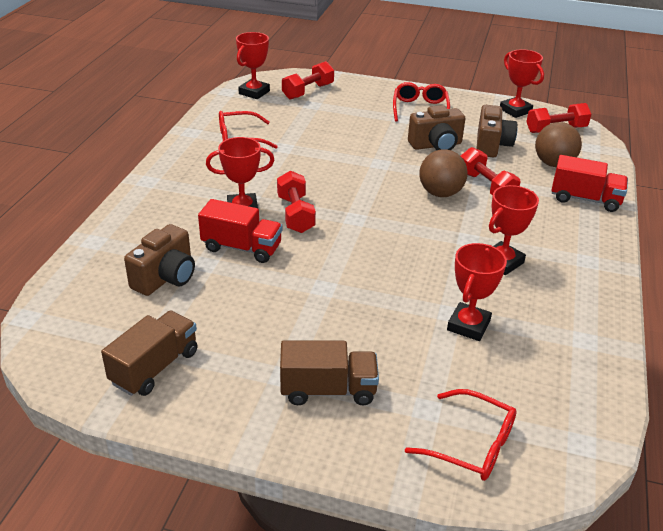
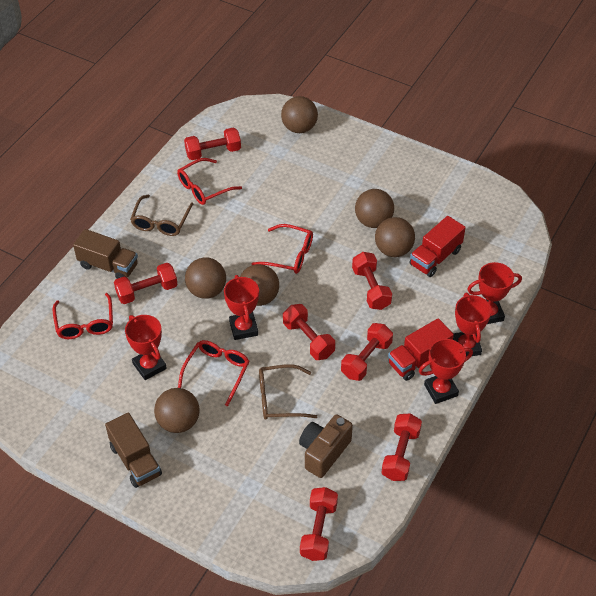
brown ball: 2 -> 6
brown camera: 3 -> 1
brown glasses: 0 -> 2
red dumbbell: 4 -> 7
red glasses: 3 -> 4

